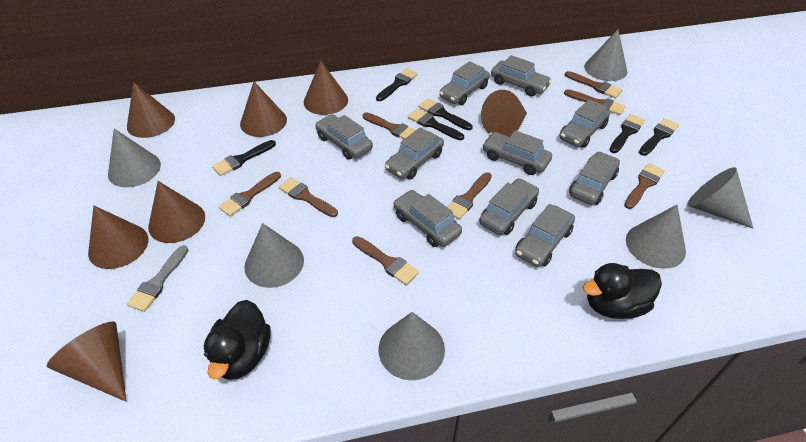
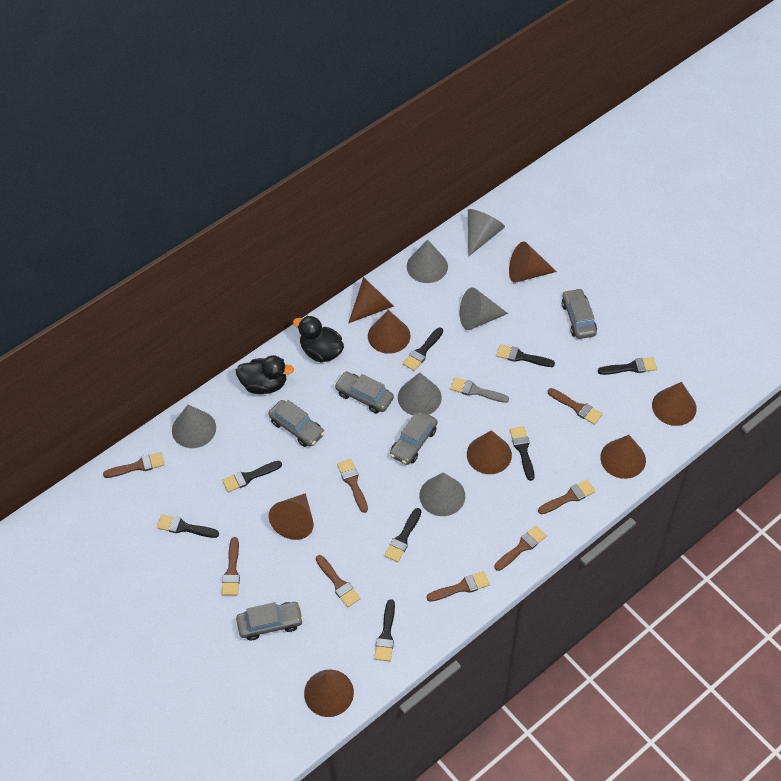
black brush: 6 -> 8
brown cone: 7 -> 8
grey car: 10 -> 5

